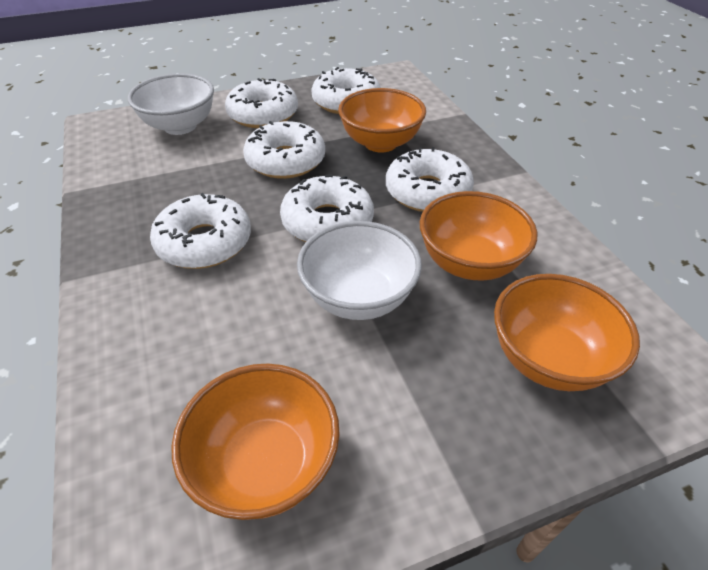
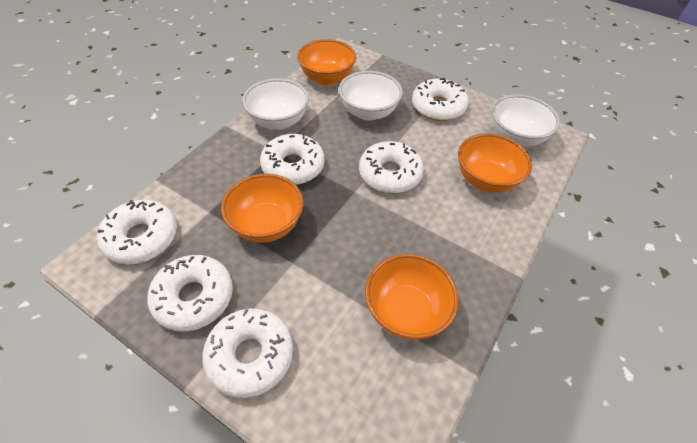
white bowl: 2 -> 3

